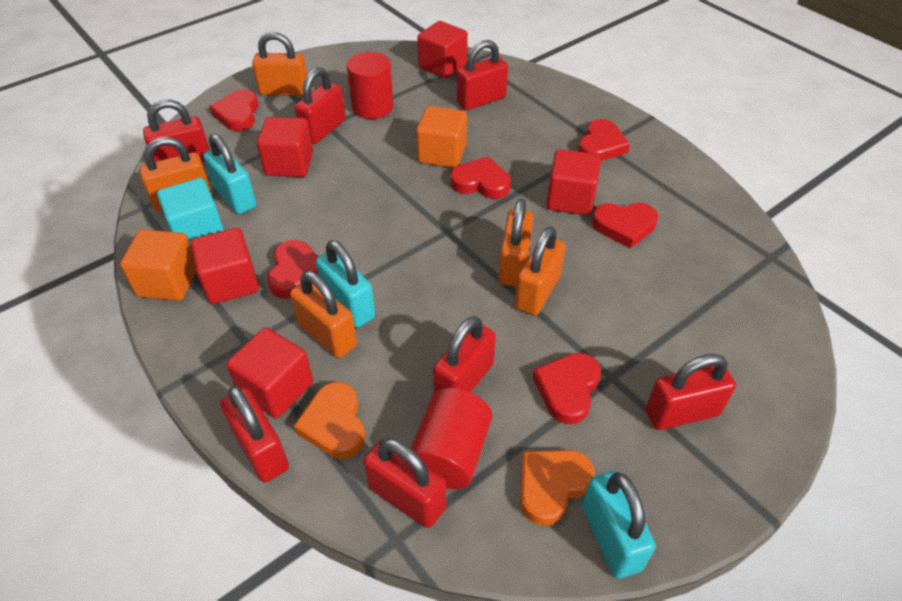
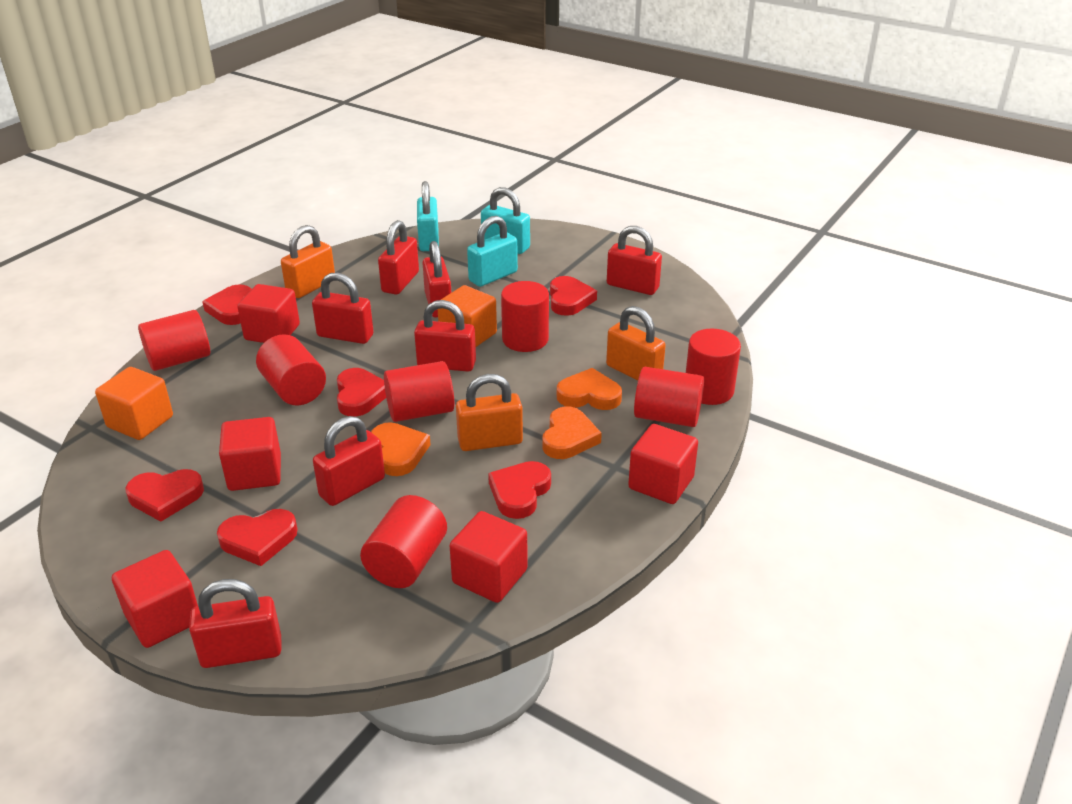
orange heart: 2 -> 3
orange padlock: 5 -> 3
red cylinder: 2 -> 7
turquoise cube: 1 -> 0

